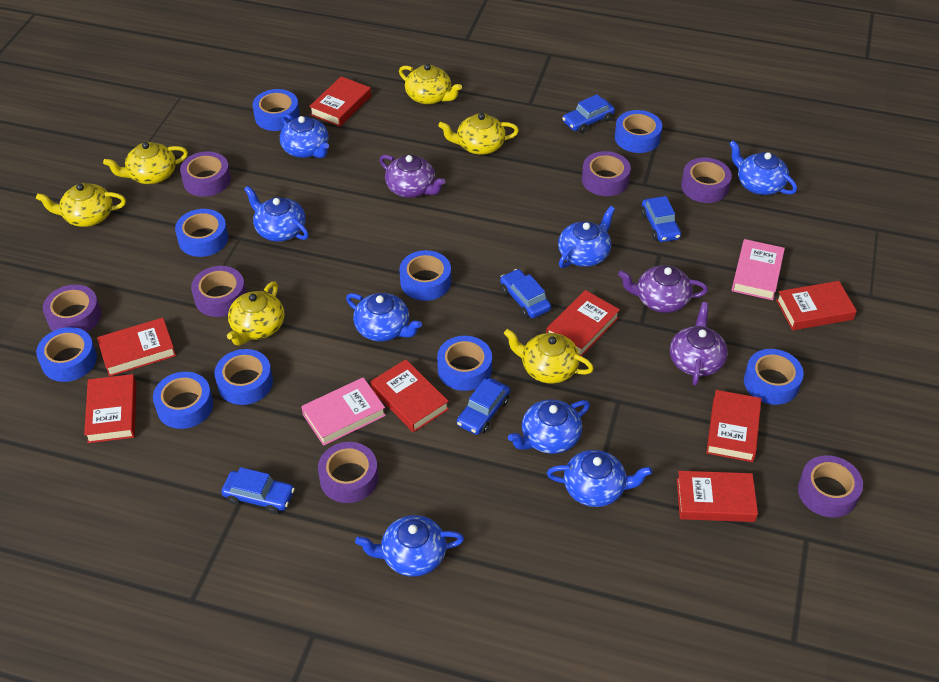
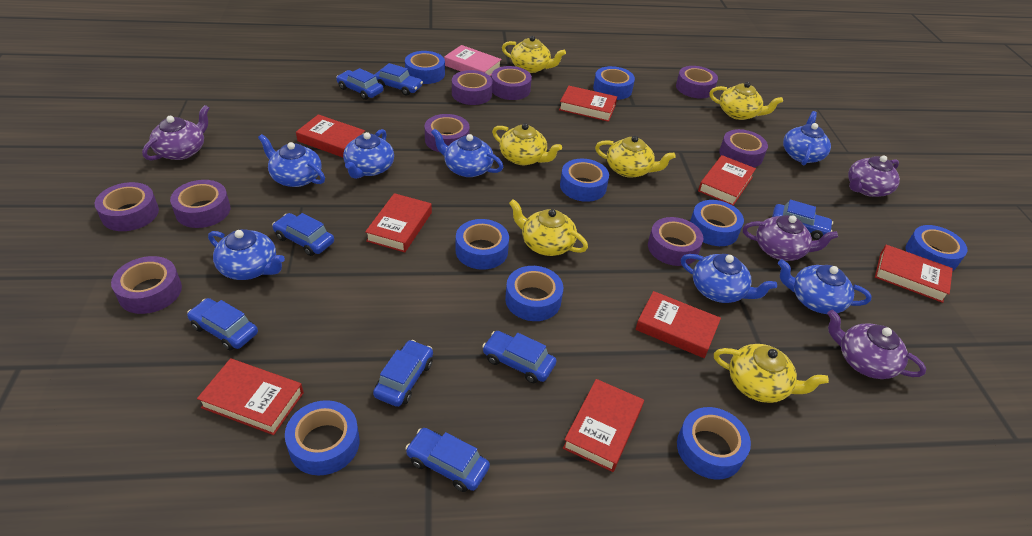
blue car: 5 -> 8
blue teapot: 8 -> 7
pink book: 2 -> 1
purple tape: 7 -> 9
purple teapot: 3 -> 4

